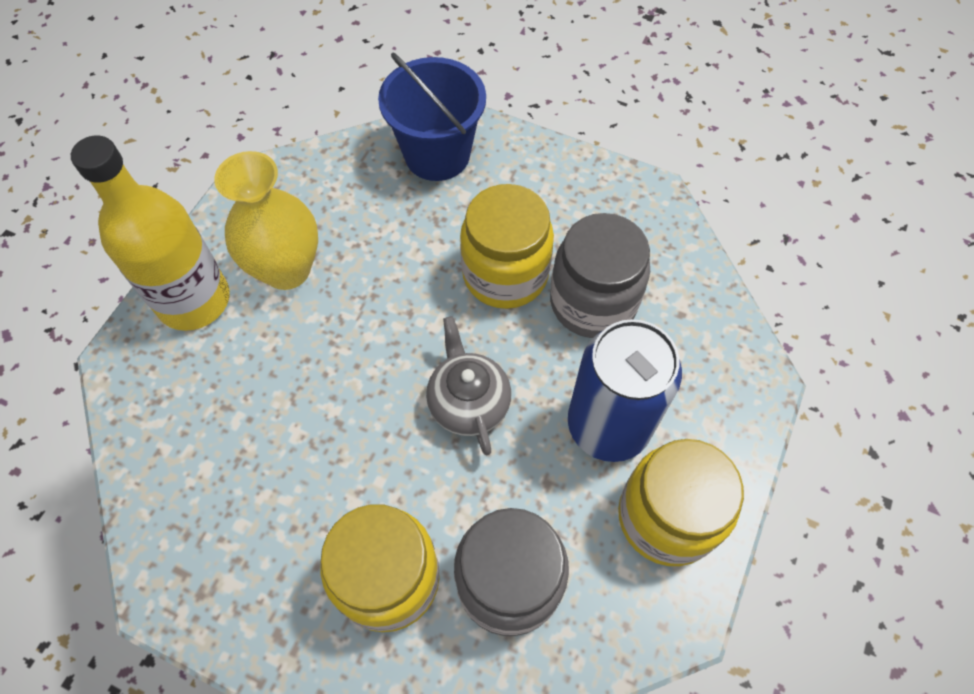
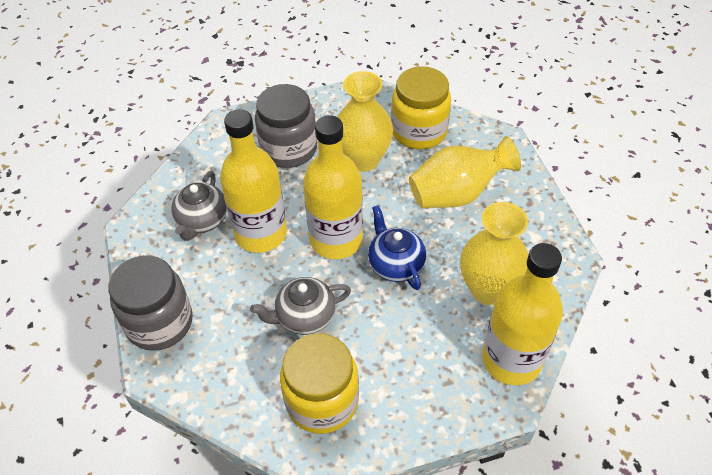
blue bucket: 1 -> 0
blue can: 1 -> 0
blue teapot: 0 -> 1
grey teapot: 1 -> 2
yellow bottle: 1 -> 3
yellow jar: 3 -> 2
yellow vase: 1 -> 3

